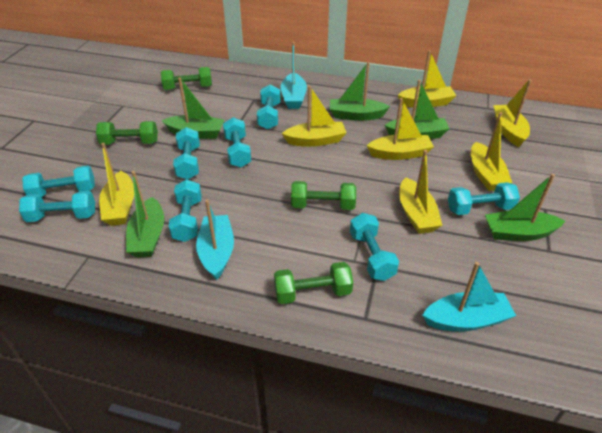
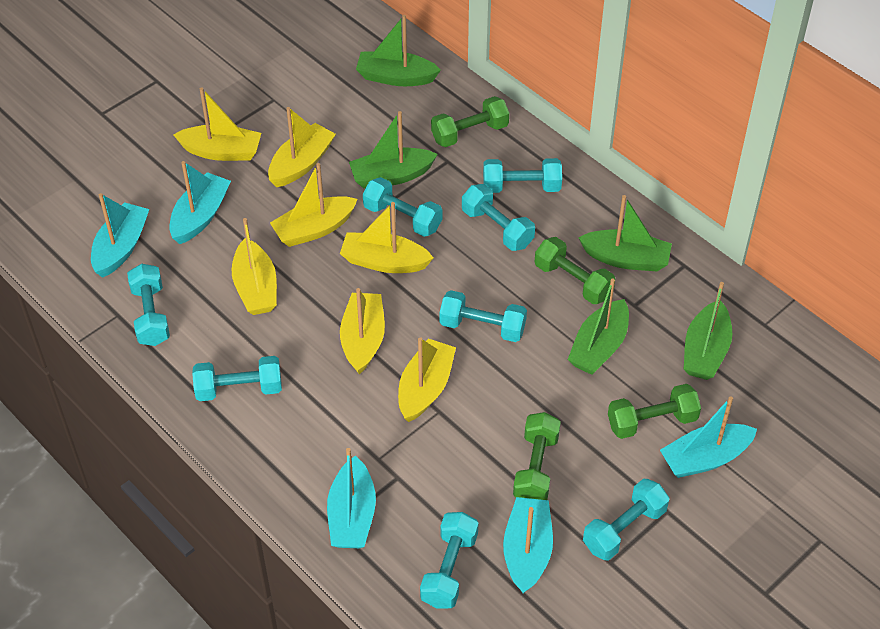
turquoise boat: 3 -> 5

